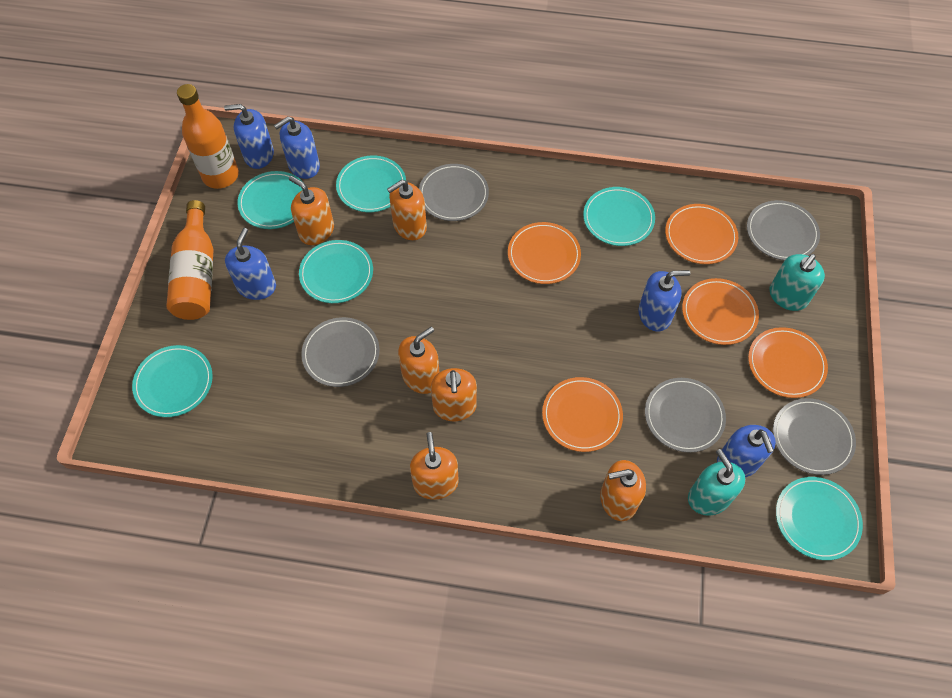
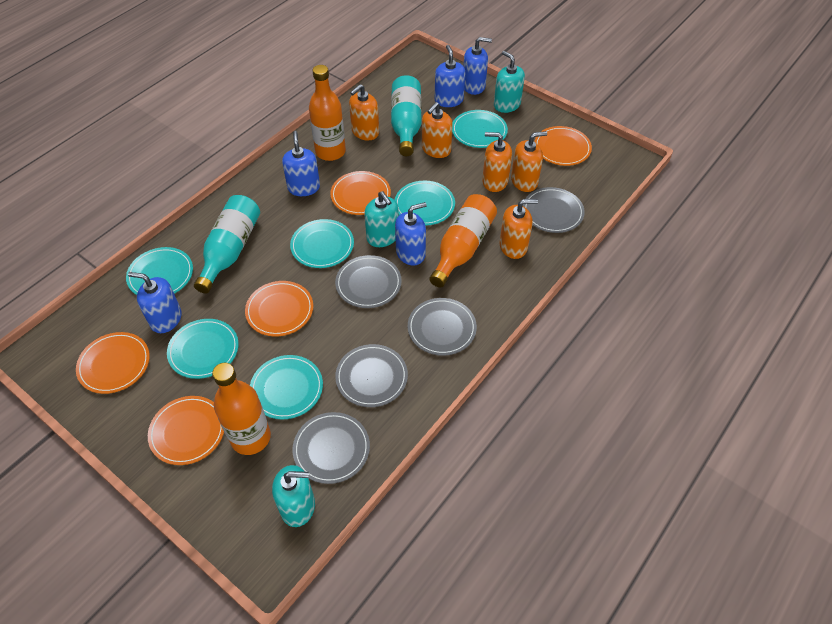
orange bottle: 2 -> 3
orange soap dispenser: 6 -> 5
turquoise bottle: 0 -> 2
turquoise soap dispenser: 2 -> 3

